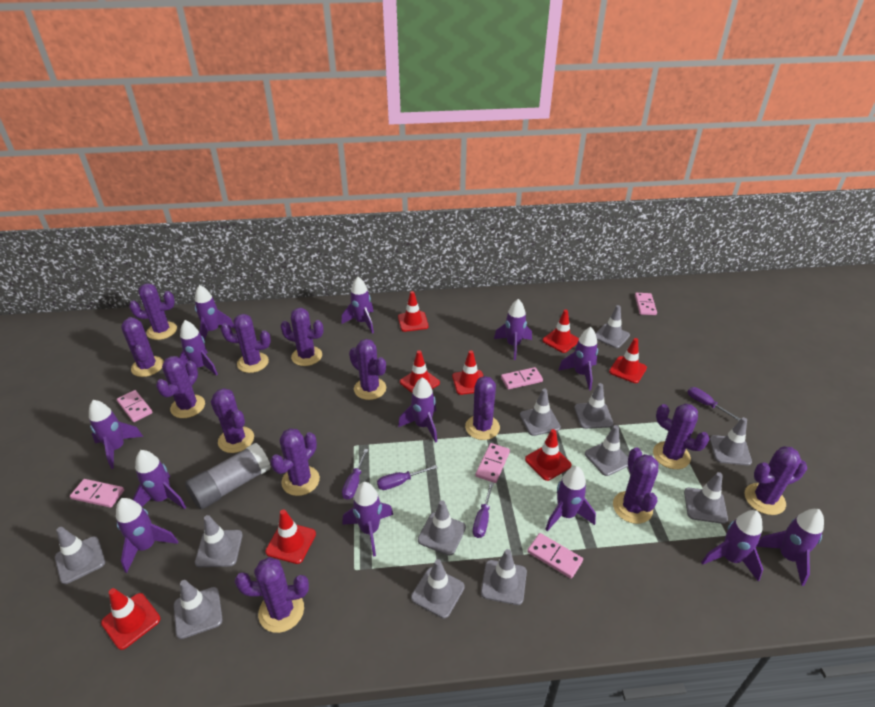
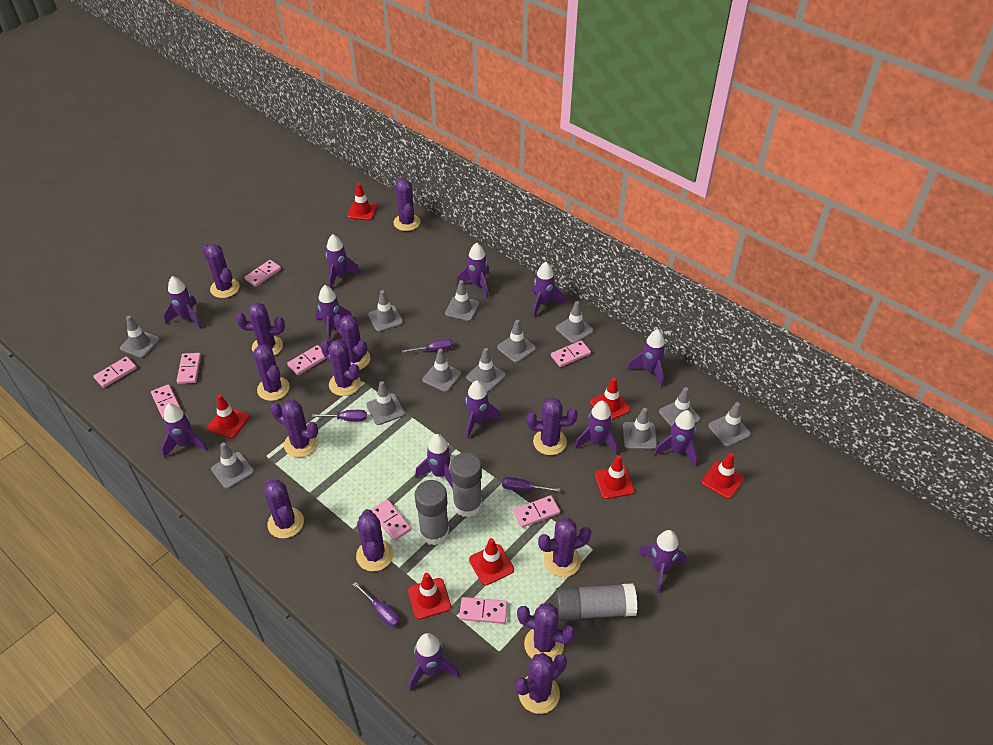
grey glue stick: 1 -> 3
pink domino: 6 -> 9
red traffic cone: 8 -> 7

